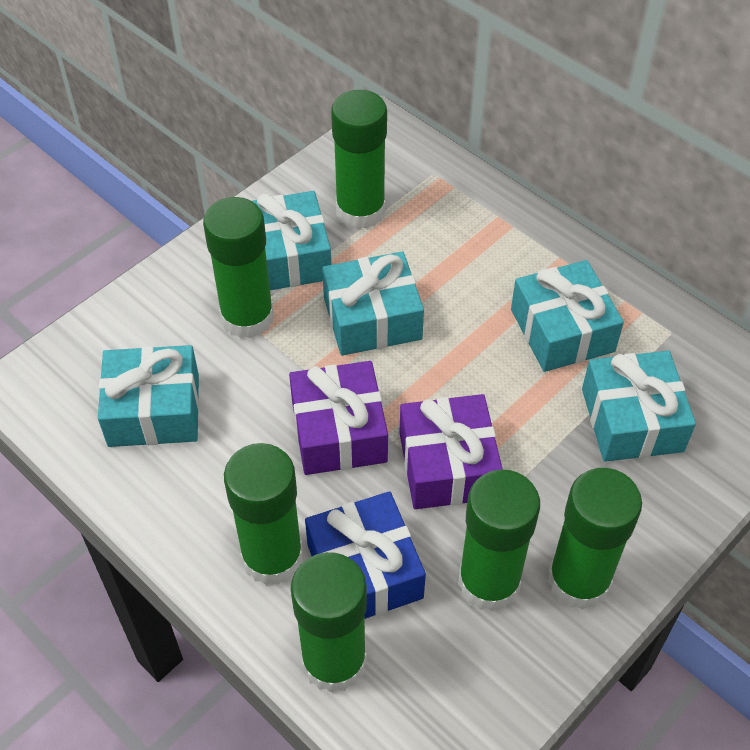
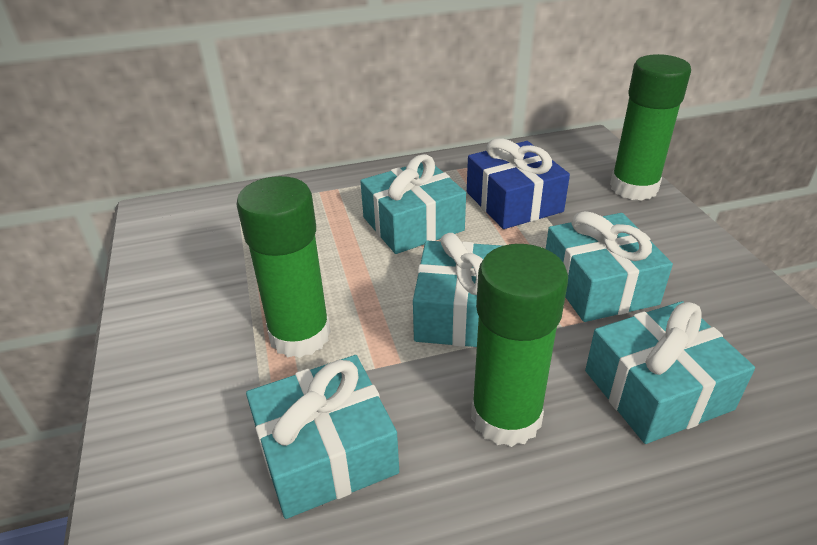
green glue stick: 6 -> 3
purple gift: 2 -> 0

